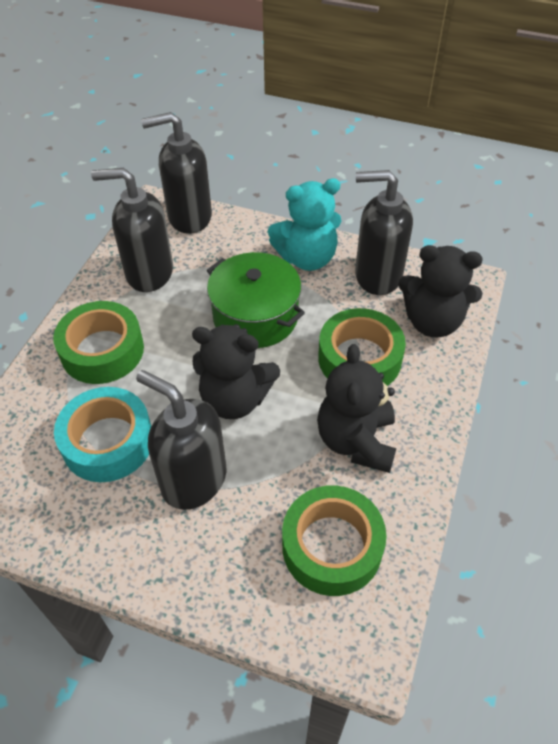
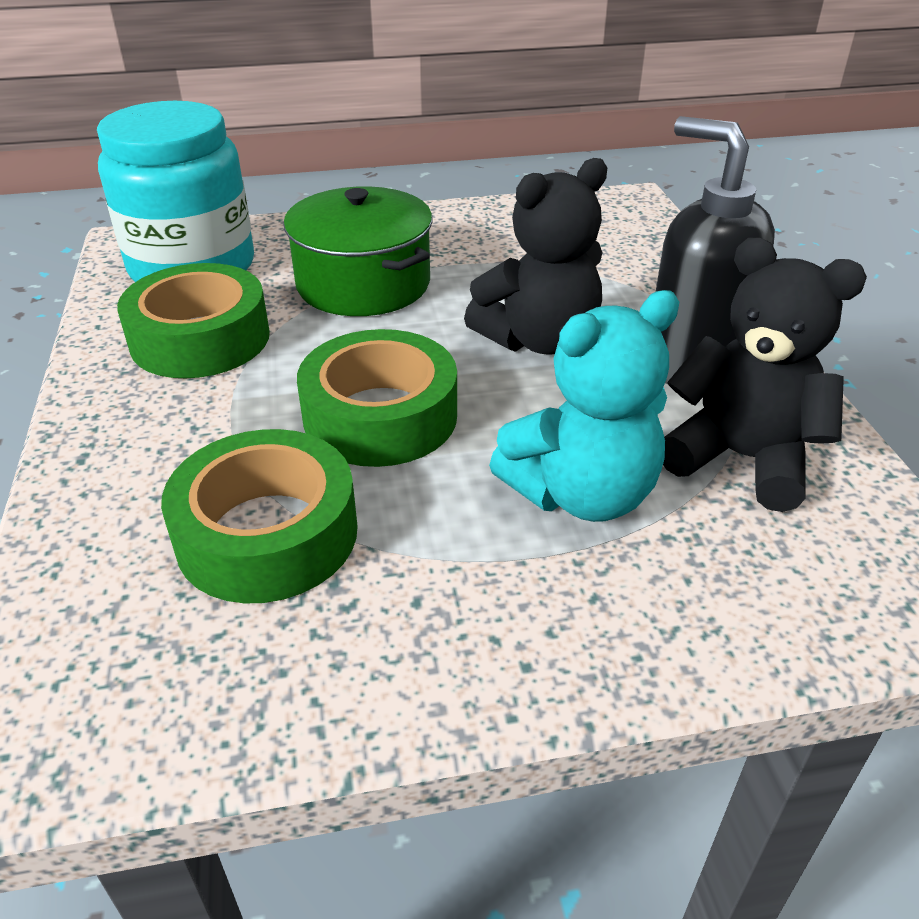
black soap dispenser: 4 -> 1
black teddy bear: 3 -> 2
turquoise jar: 0 -> 1
turquoise tape: 1 -> 0

